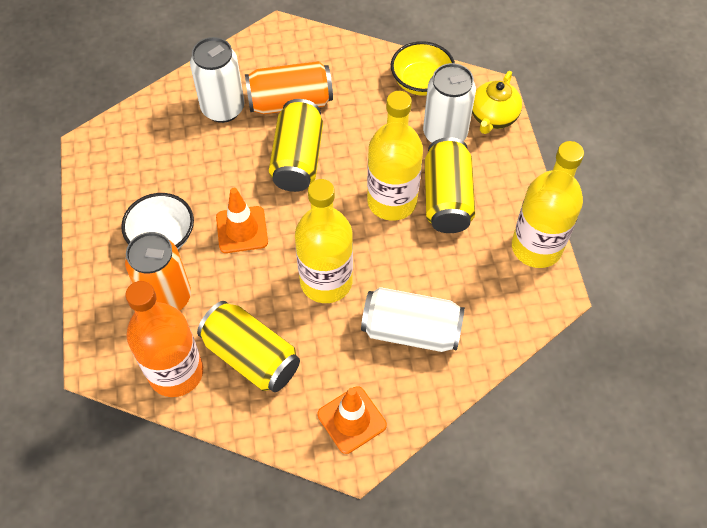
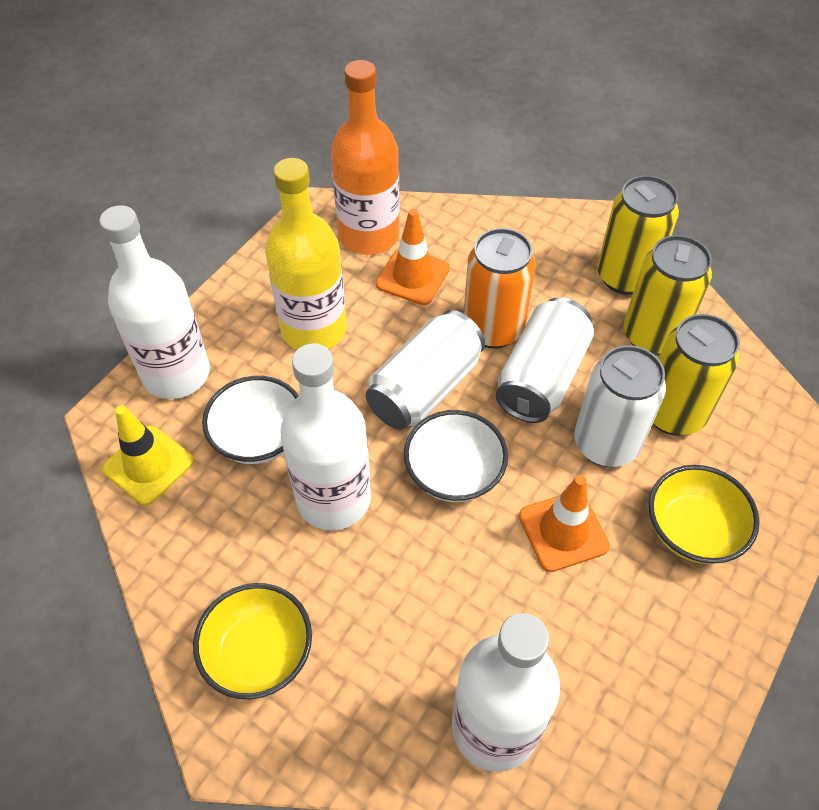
orange can: 2 -> 1
white bottle: 0 -> 3
white bowl: 1 -> 2
yellow bottle: 3 -> 1
yellow bowl: 1 -> 2
yellow teapot: 1 -> 0
yellow traffic cone: 0 -> 1

